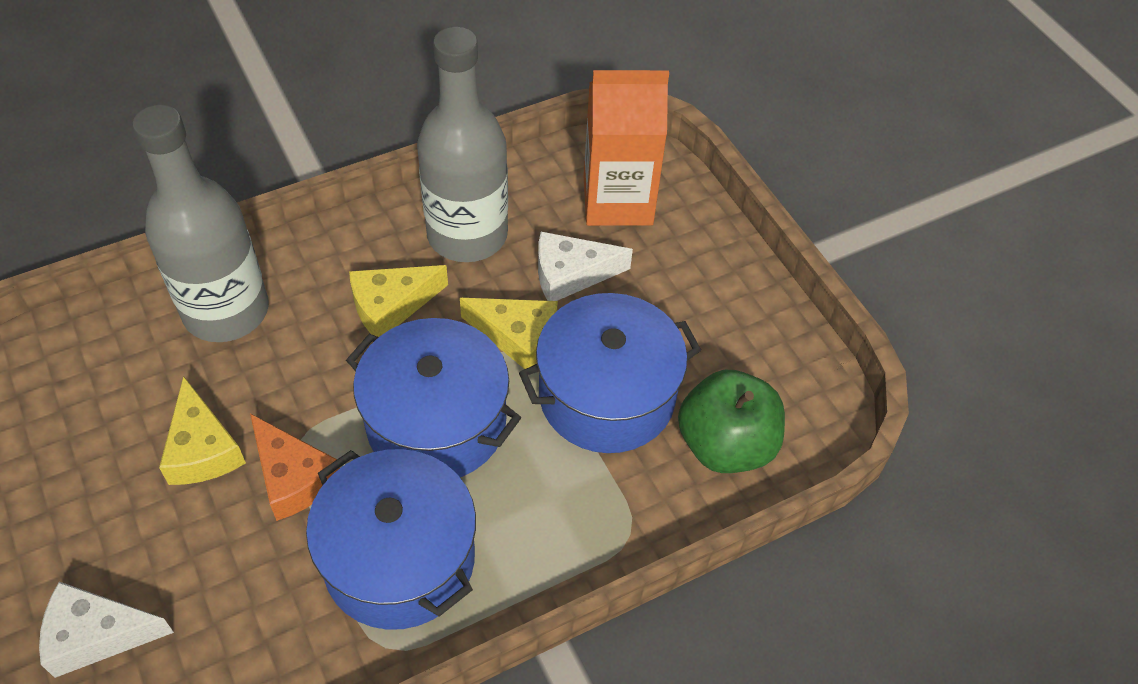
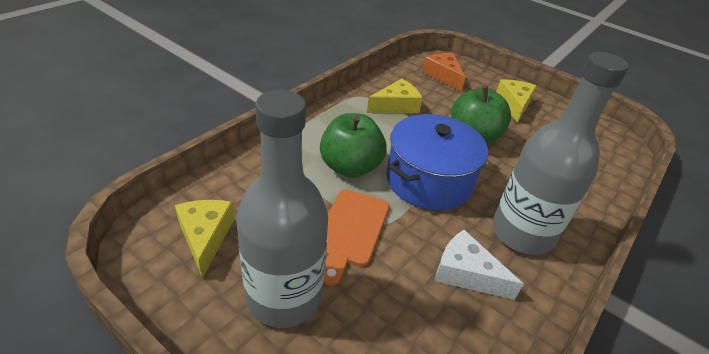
blue pot: 3 -> 1
green apple: 1 -> 2
orange carton: 1 -> 0
orange cutting board: 0 -> 1
white cheese: 2 -> 1

